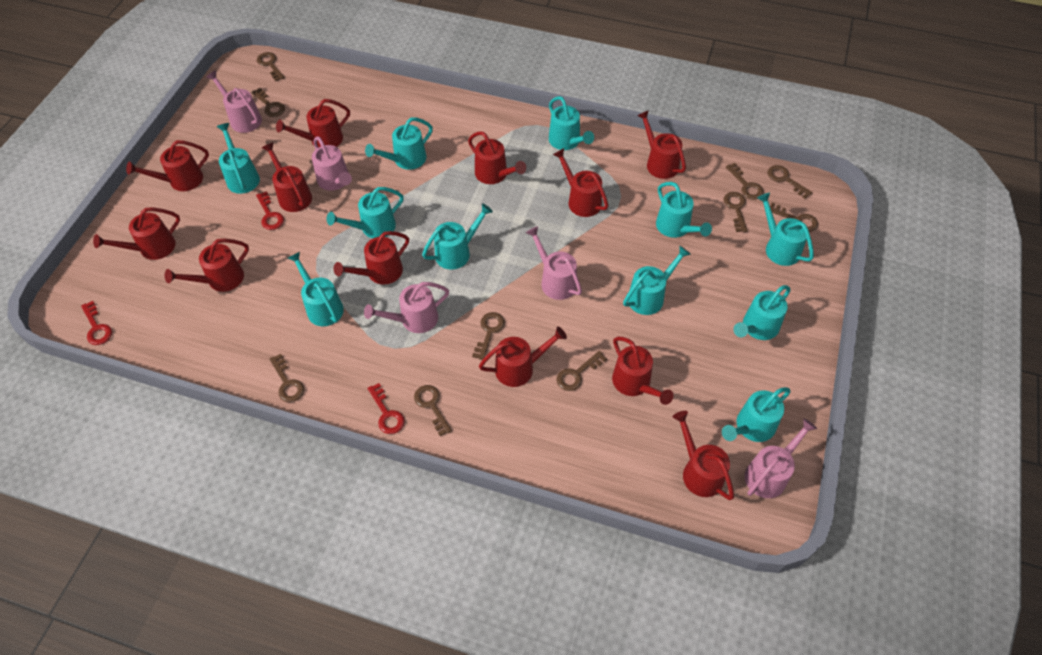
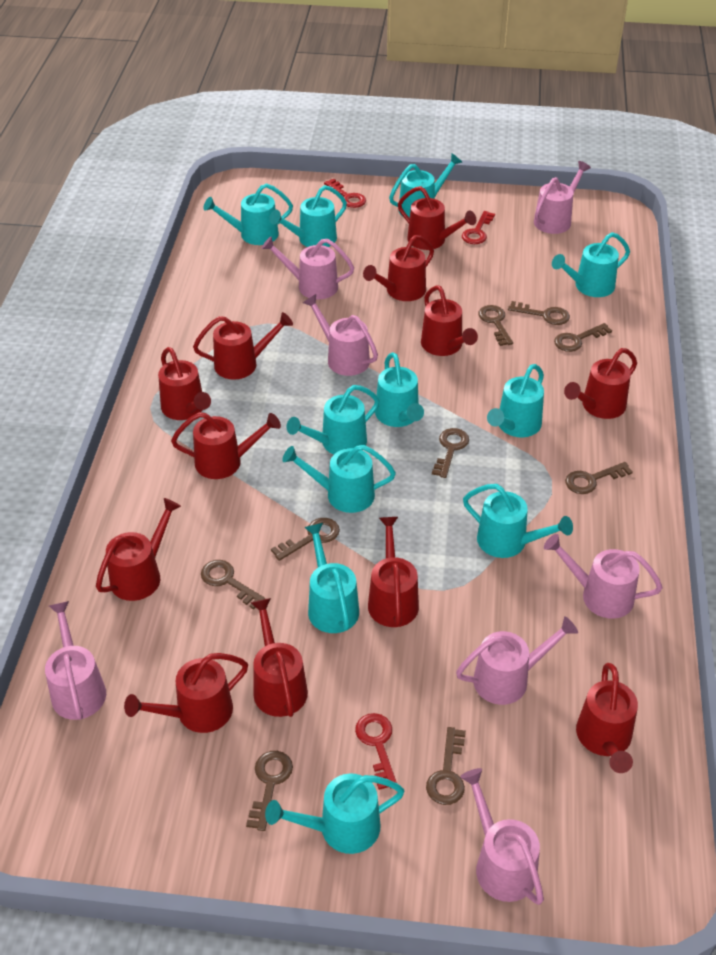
brown key: 10 -> 9
pink watering can: 5 -> 7

